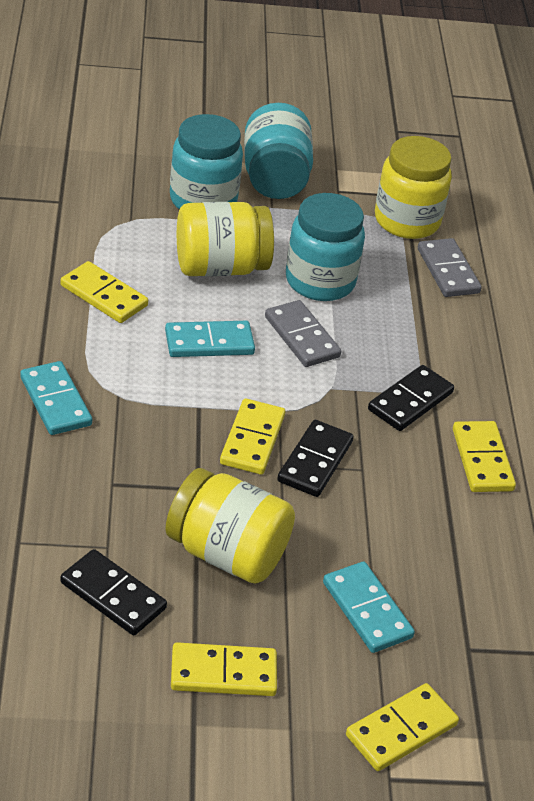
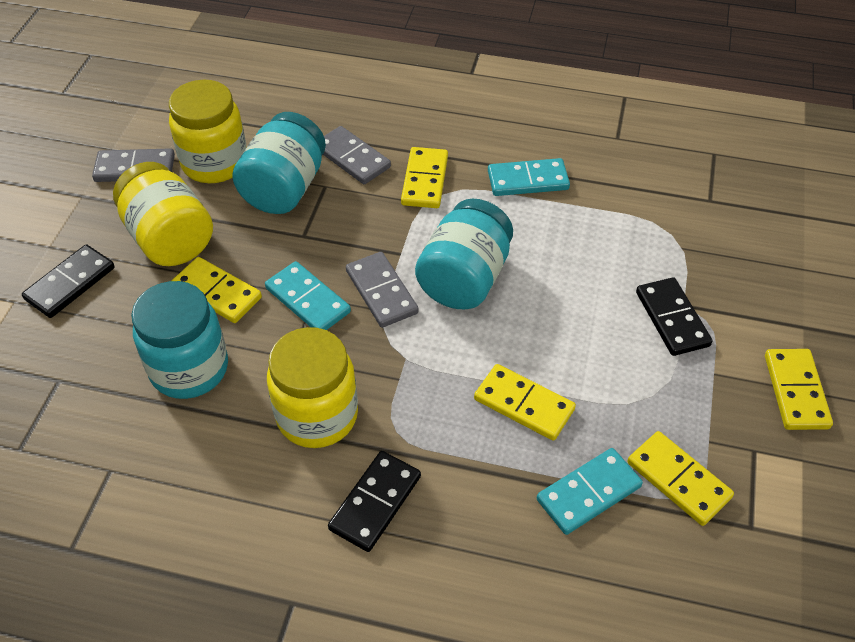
grey domino: 2 -> 3

